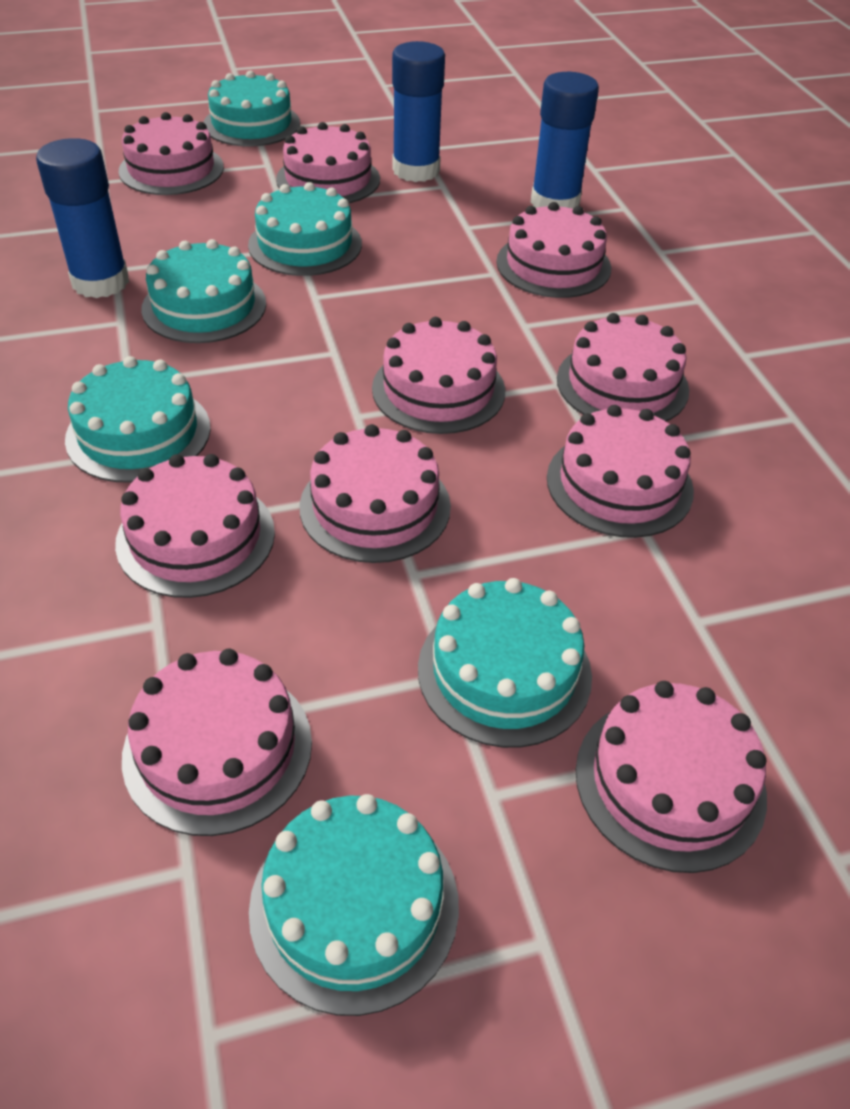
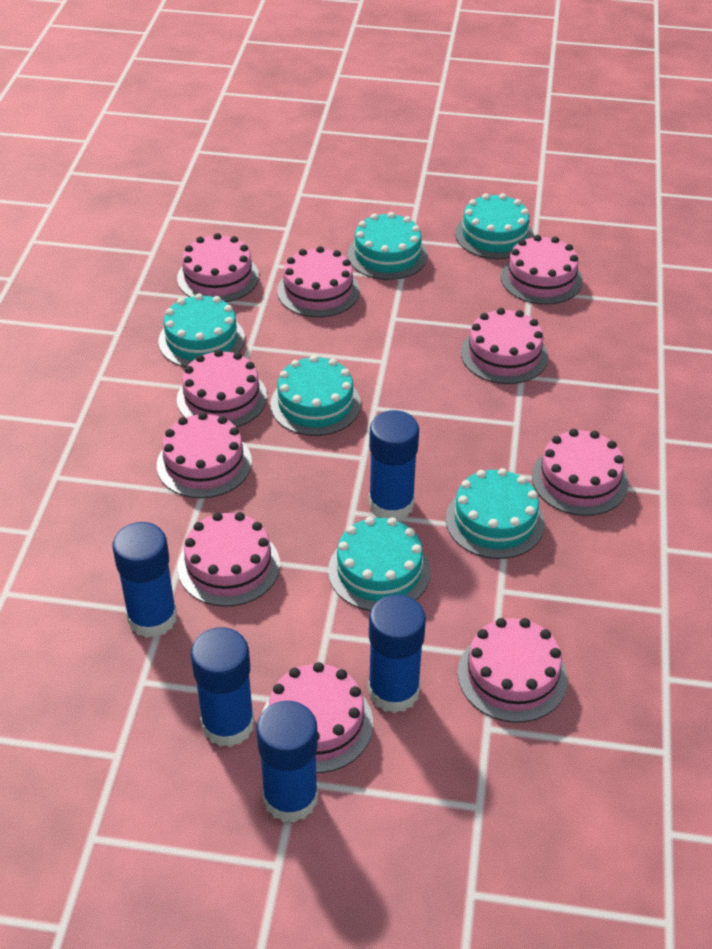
blue glue stick: 3 -> 5

